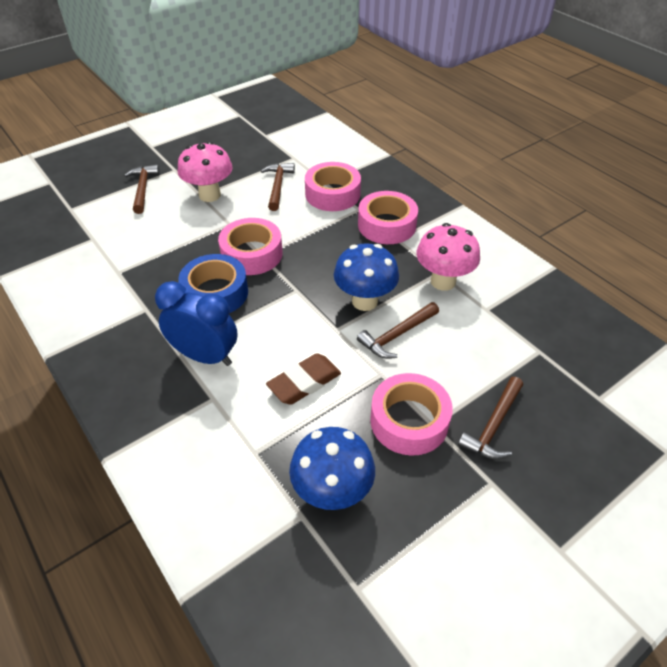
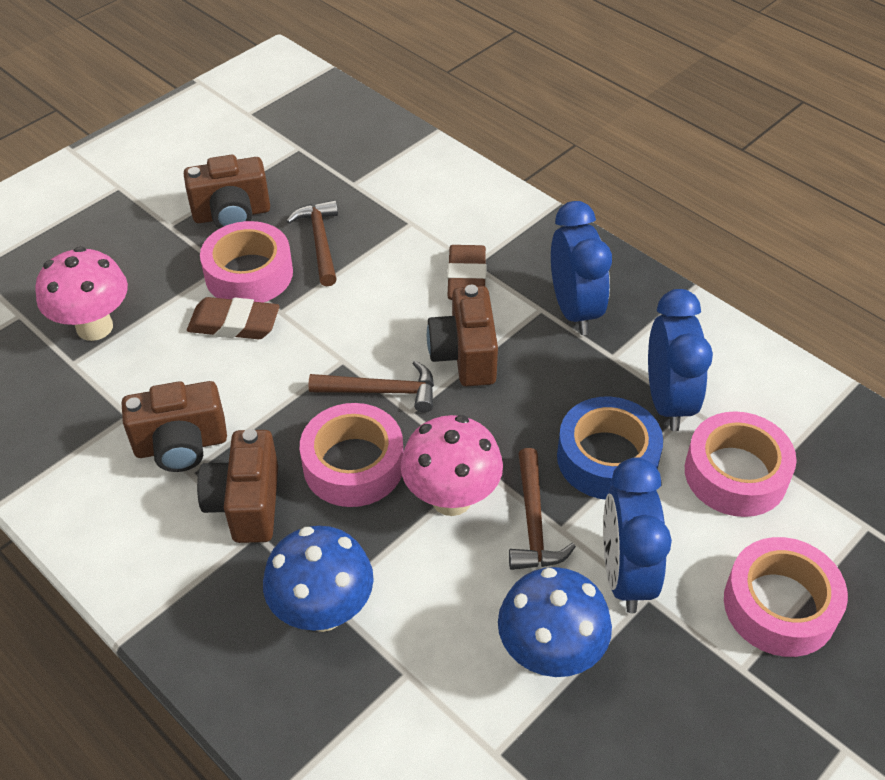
blue clock: 1 -> 3
brown camera: 0 -> 4
brown eraser: 1 -> 2
brown hammer: 4 -> 3

